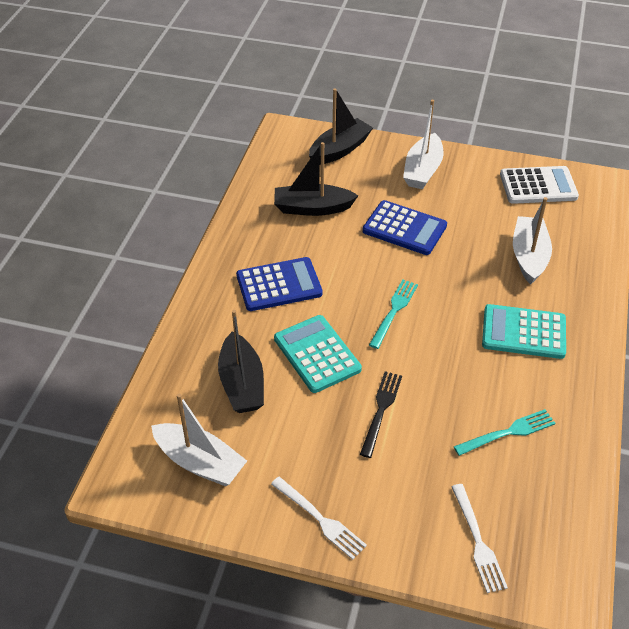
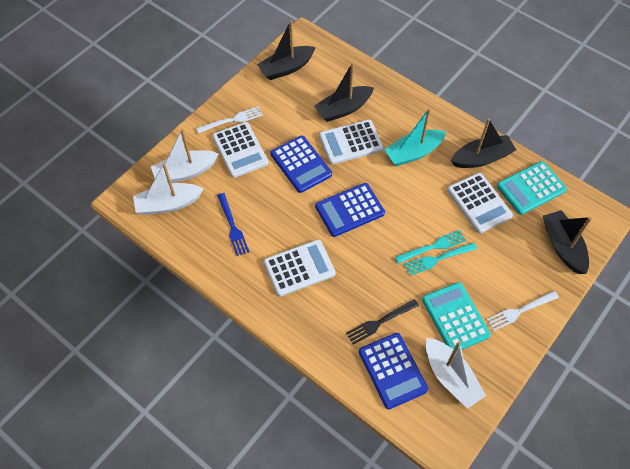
black boat: 3 -> 4
blue calculator: 2 -> 3
blue fork: 0 -> 1
turquoise boat: 0 -> 1
white calculator: 1 -> 4

